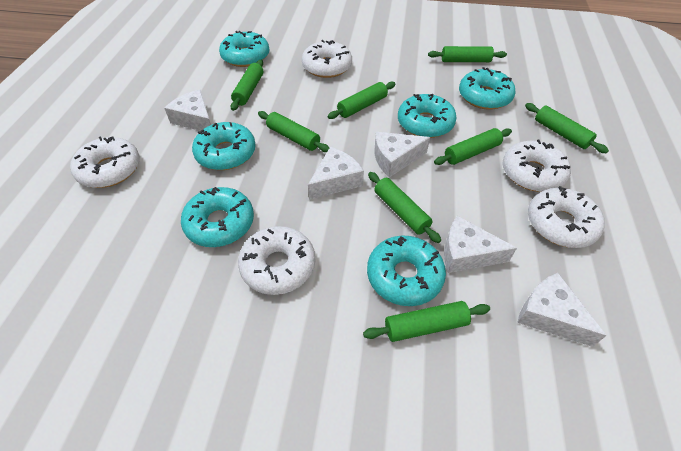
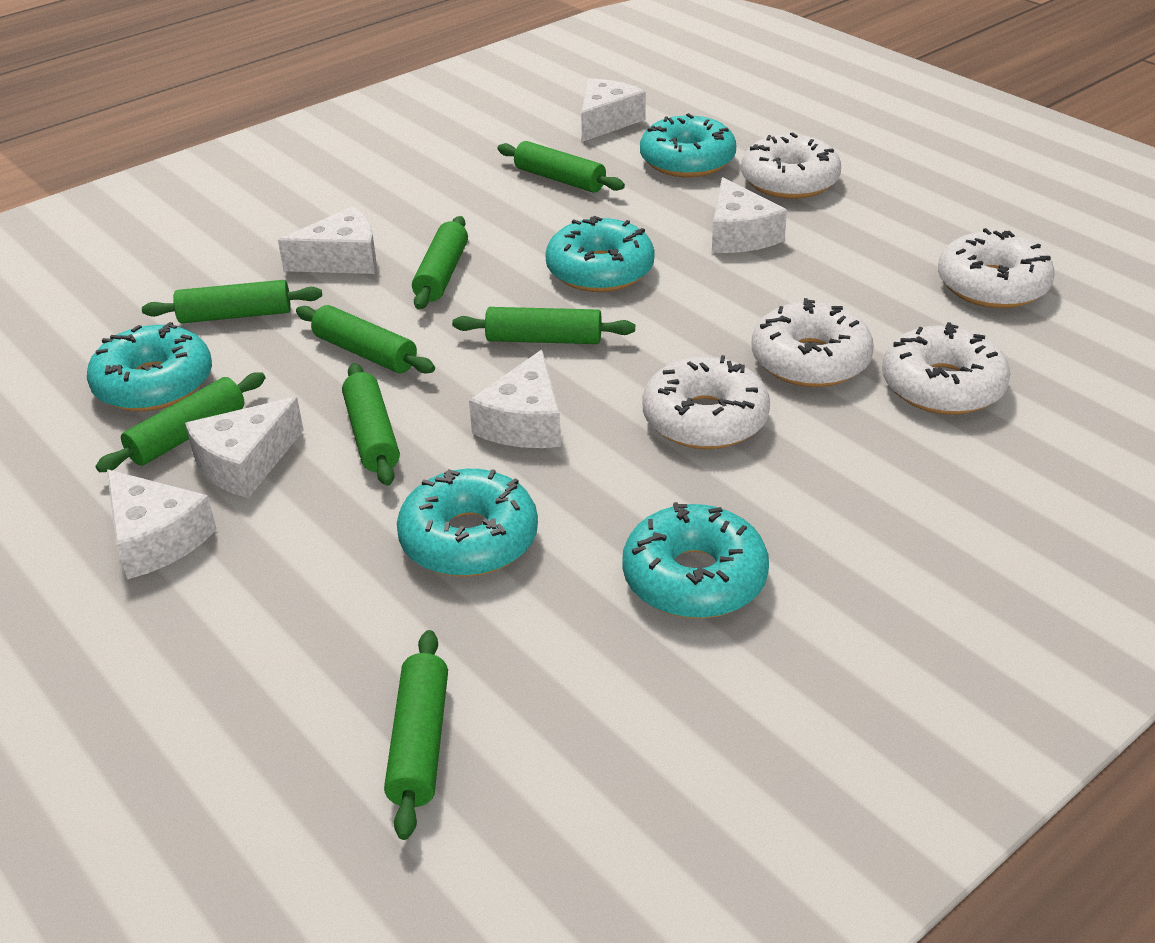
turquoise donut: 6 -> 5
white cheese: 5 -> 6

